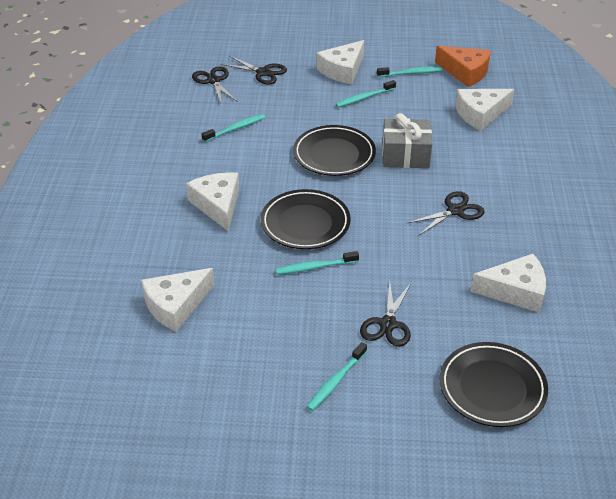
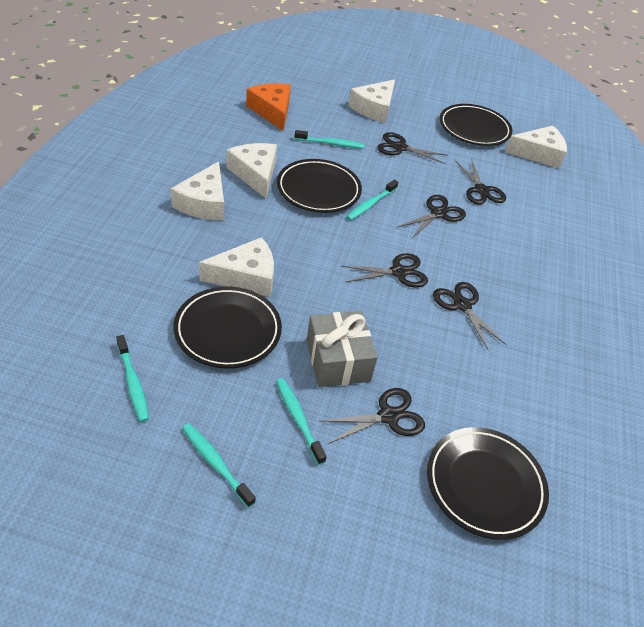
black plate: 3 -> 4
black scissors: 4 -> 6

